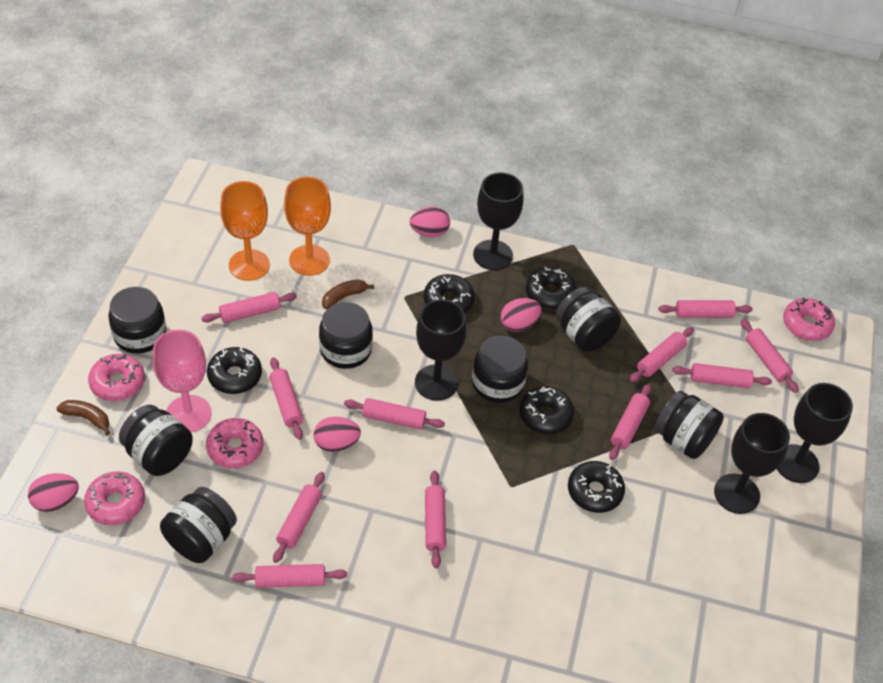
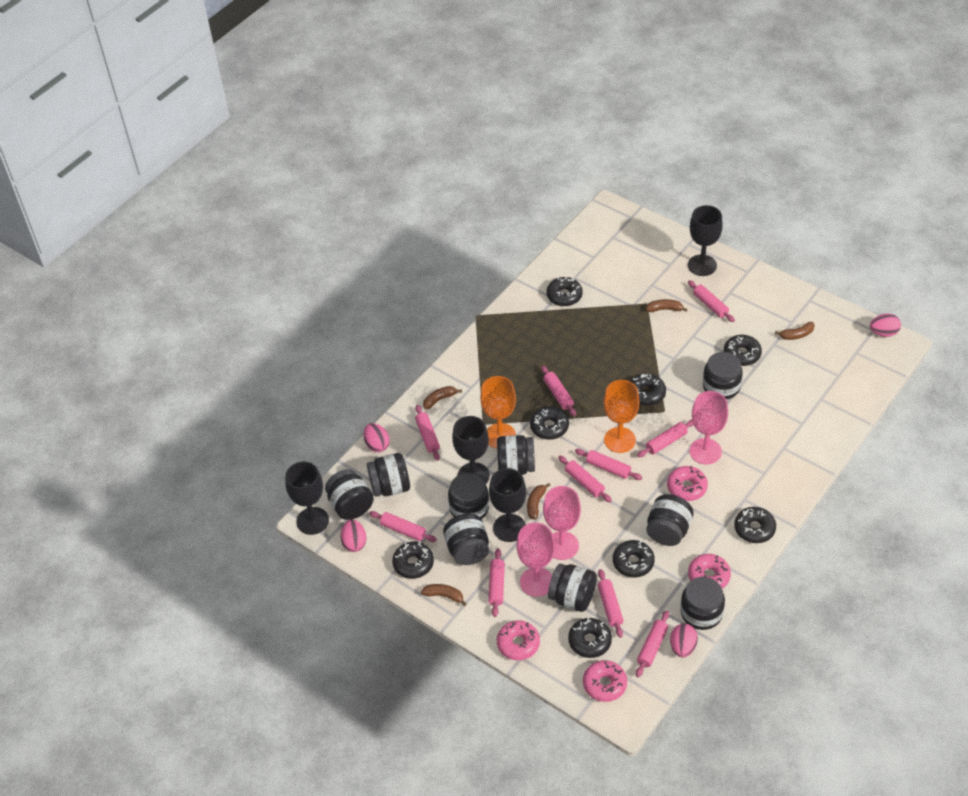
black donut: 5 -> 8
black jar: 7 -> 9
brown banana: 2 -> 5
pink goblet: 1 -> 3
pink rolling pin: 11 -> 10

